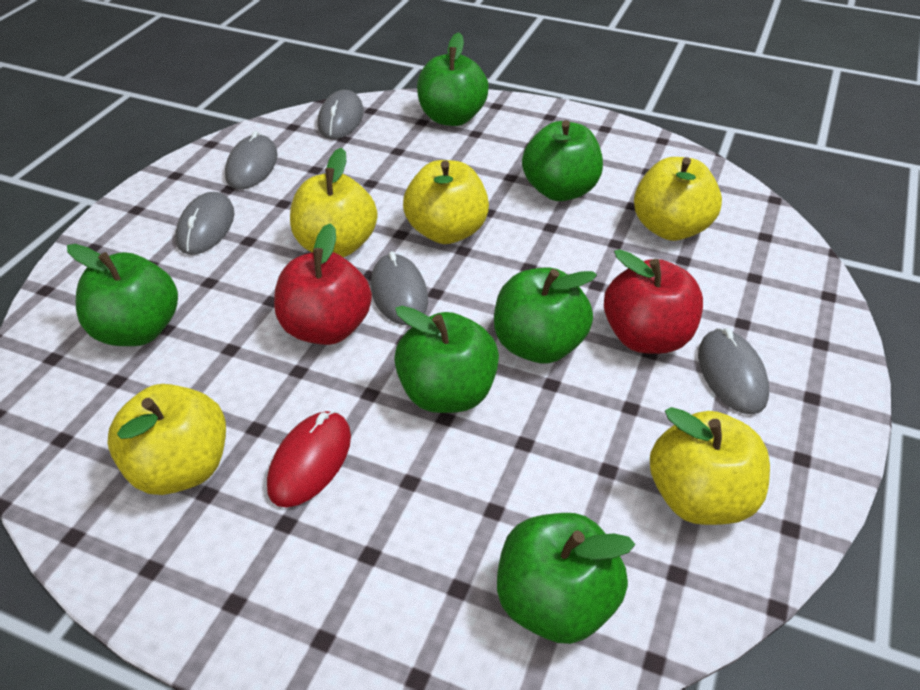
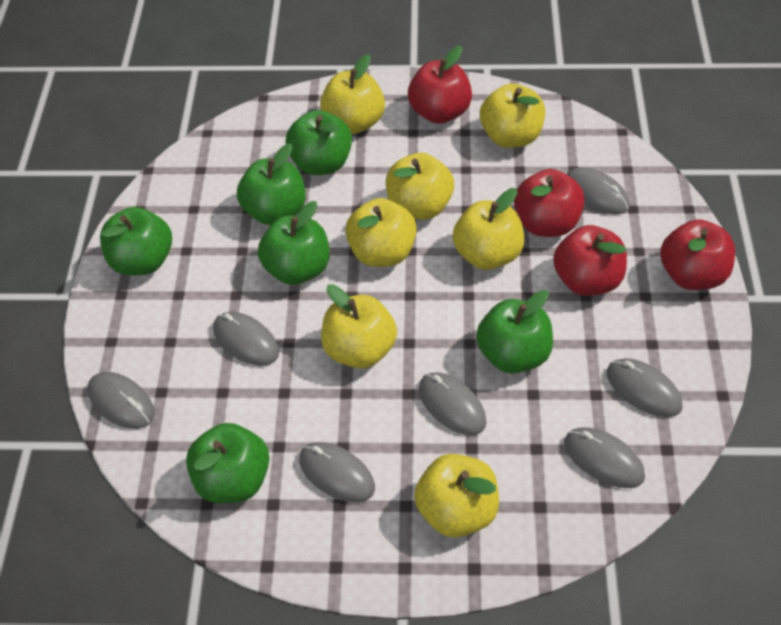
grey mouse: 5 -> 7
red apple: 2 -> 4
red mouse: 1 -> 0
yellow apple: 5 -> 7

